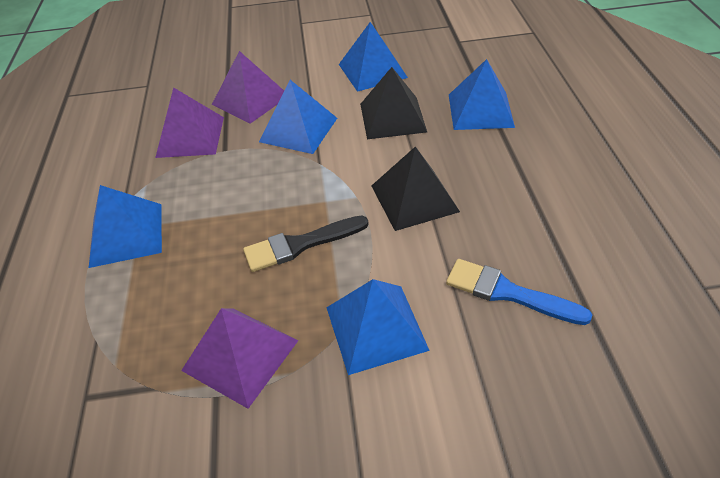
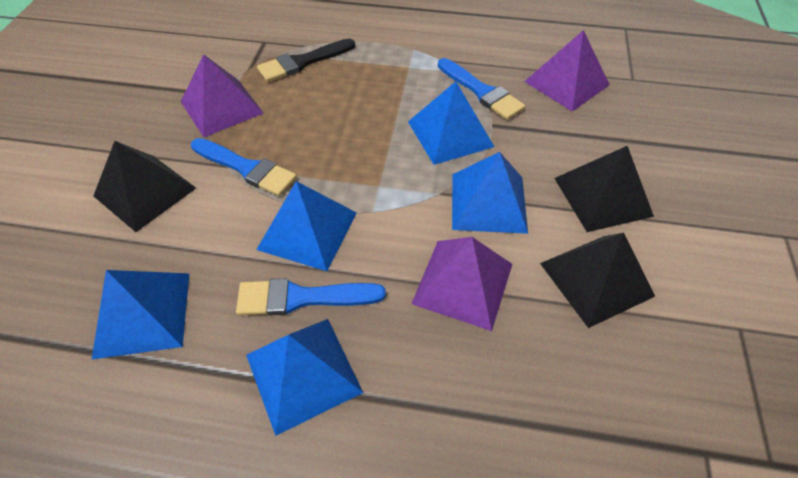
black pyramid: 2 -> 3
blue brush: 1 -> 3

